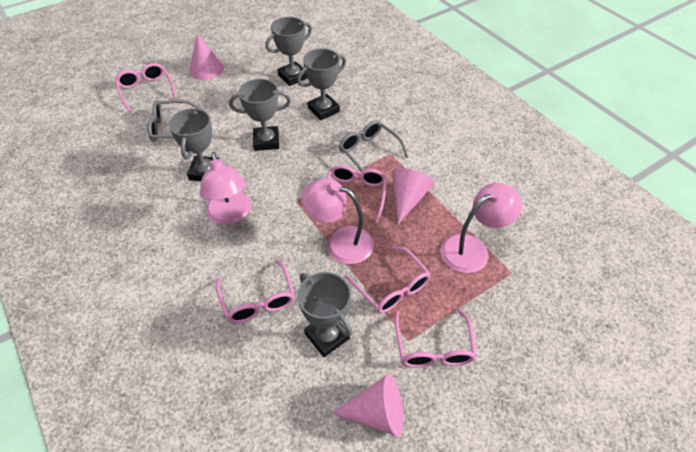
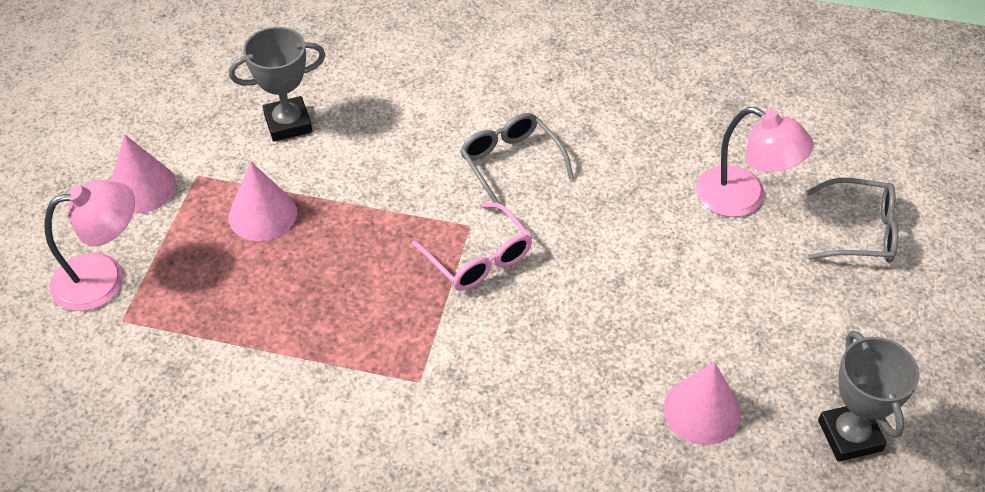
grey trophy: 5 -> 2
pink glasses: 5 -> 1
pink lamp: 3 -> 2

